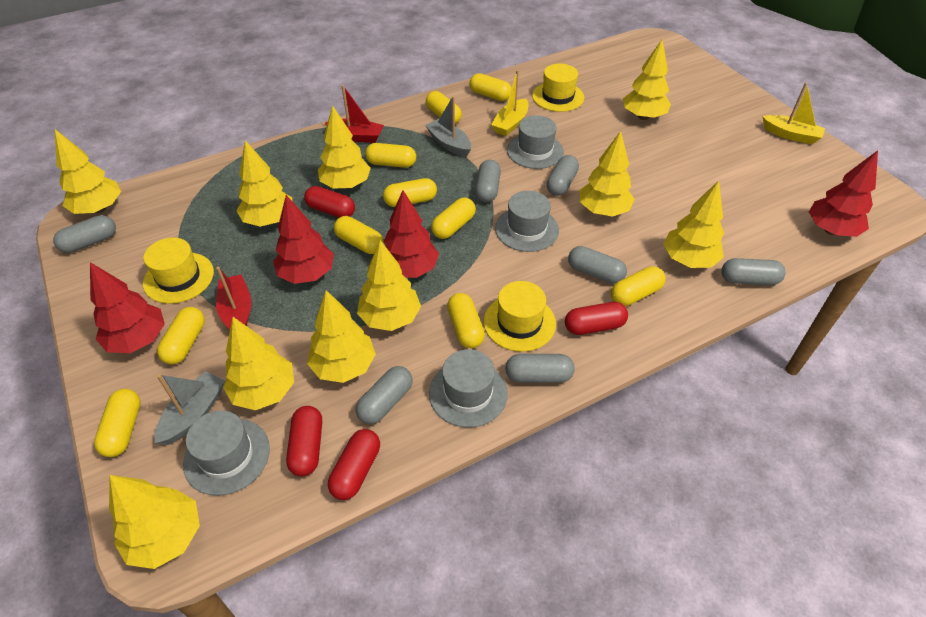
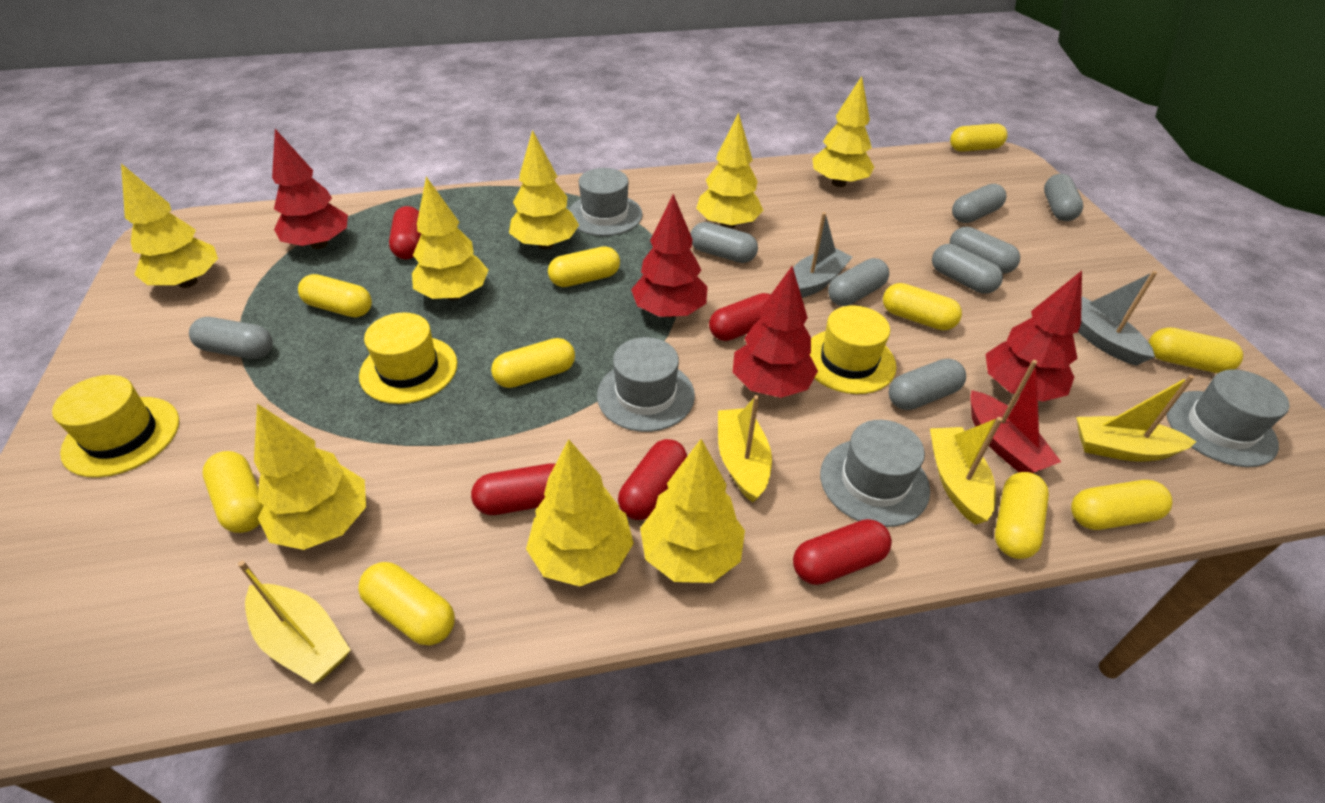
grey capsule: 7 -> 8
red boat: 2 -> 1
red capsule: 4 -> 5
yellow boat: 2 -> 4
yellow tree: 10 -> 8

